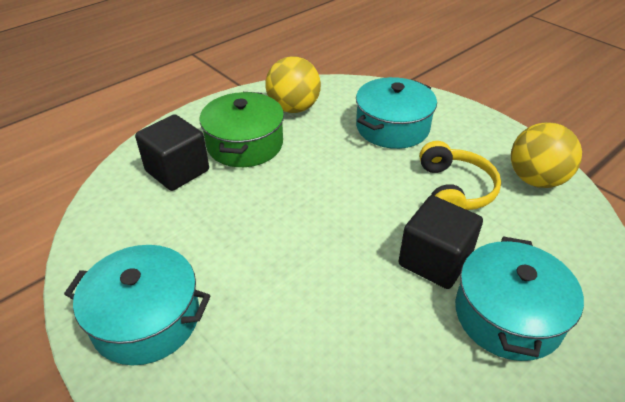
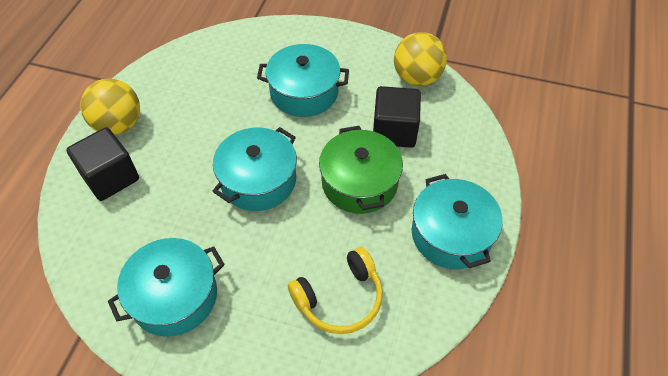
turquoise pot: 3 -> 4

